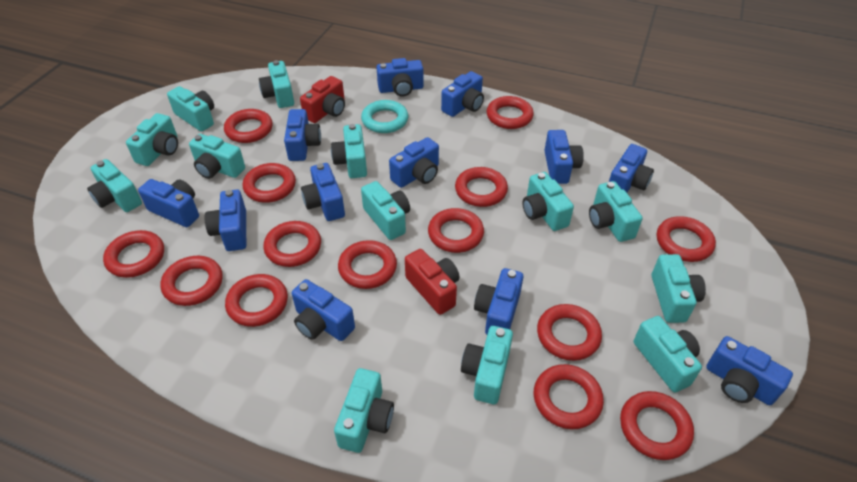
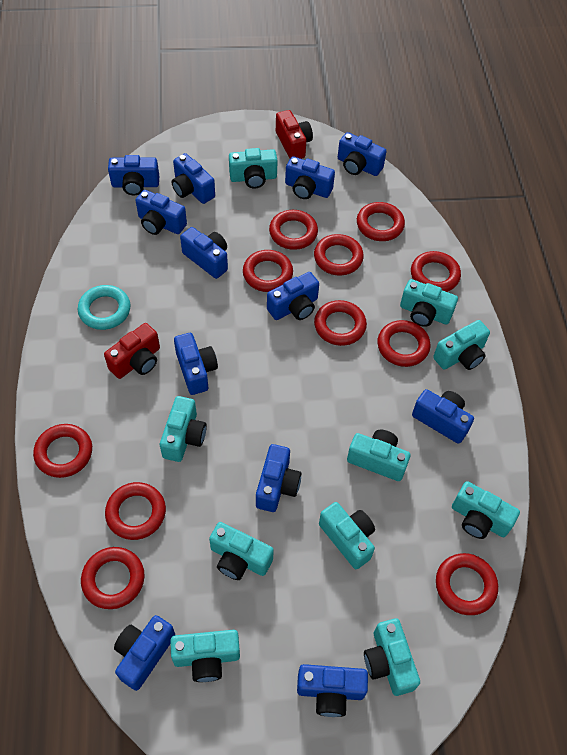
red ring: 14 -> 11
turquoise camera: 13 -> 10

